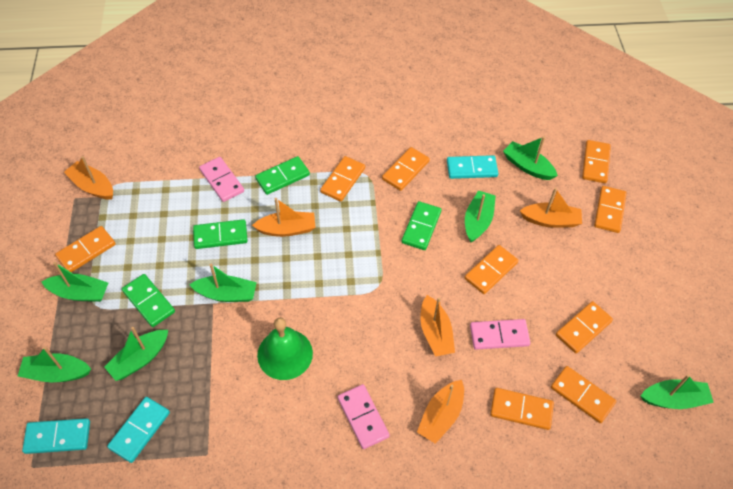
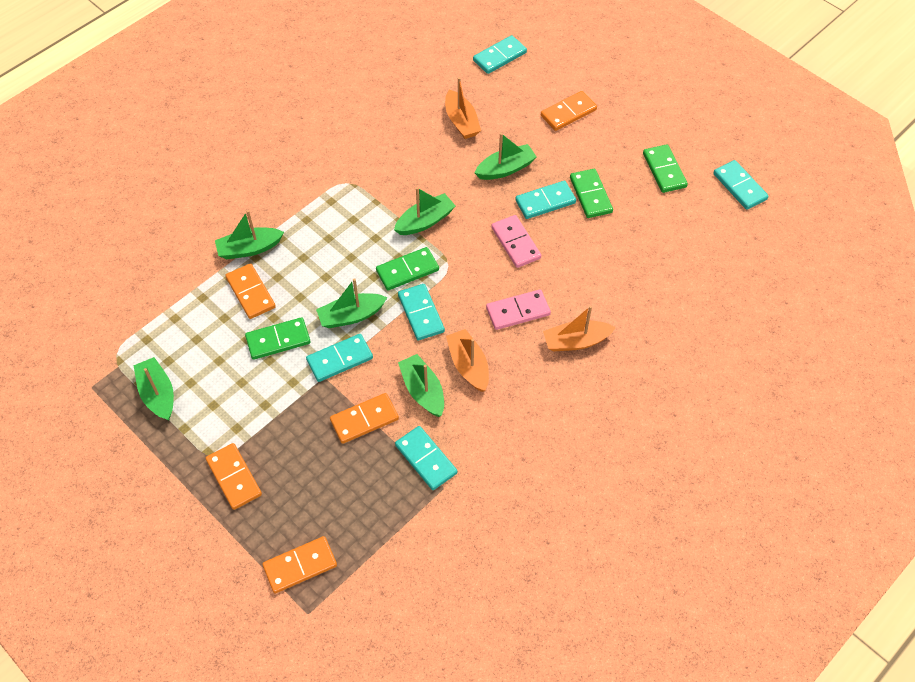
green bell: 1 -> 0
green boat: 7 -> 6
orange boat: 5 -> 3
orange domino: 9 -> 5
pink domino: 3 -> 2
turquoise domino: 3 -> 6

